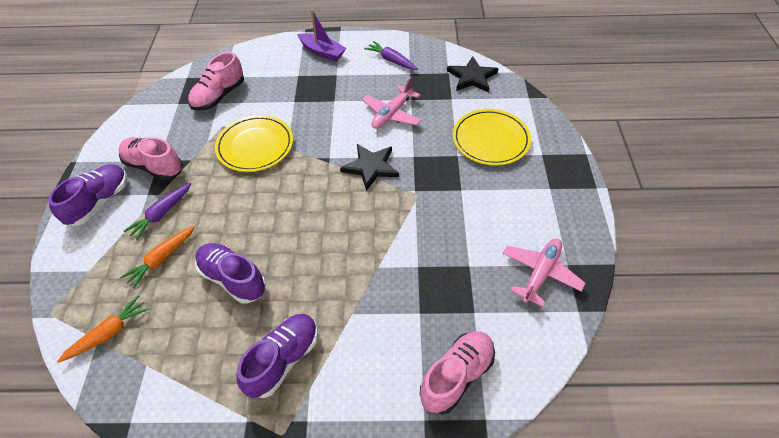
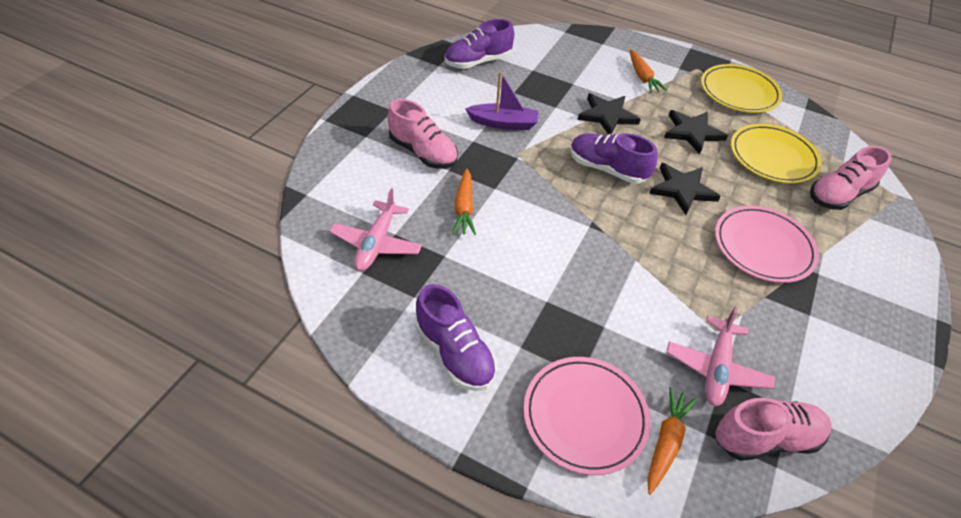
black star: 2 -> 3
orange carrot: 2 -> 3
pink plate: 0 -> 2
purple carrot: 2 -> 0

